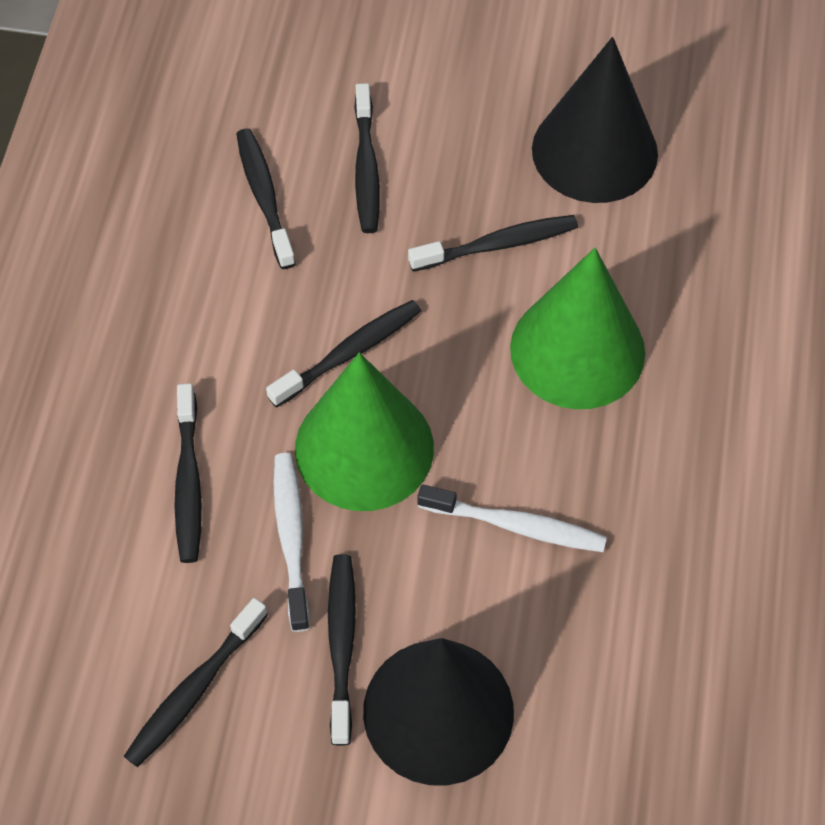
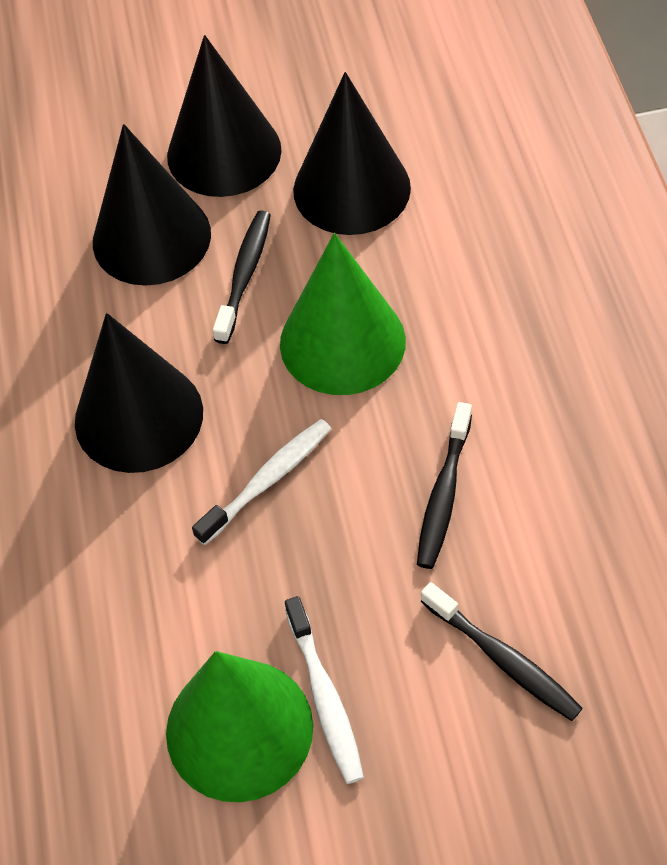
black cone: 2 -> 4
black toothbrush: 7 -> 3

